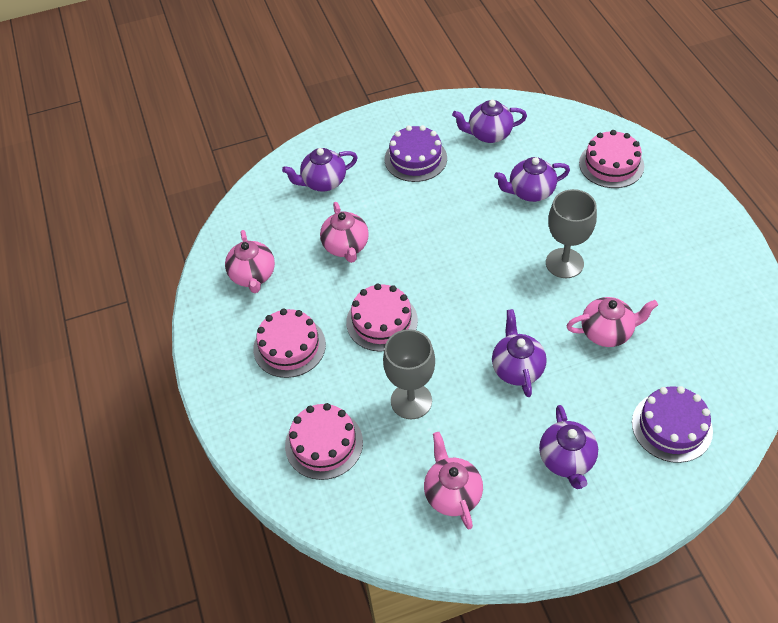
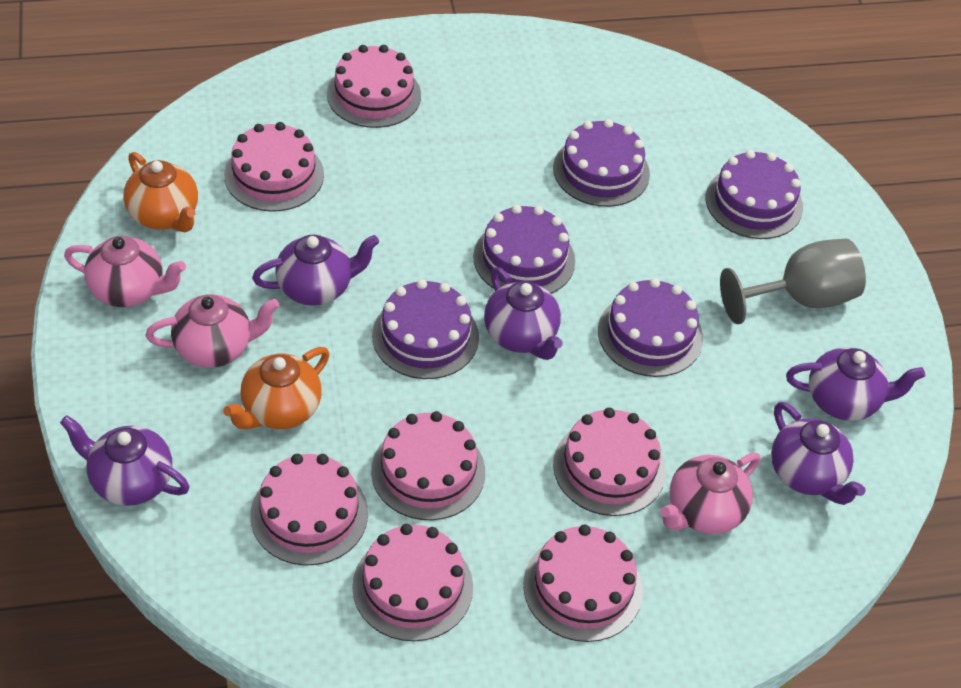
grey goblet: 2 -> 1
orange teapot: 0 -> 2
pink cake: 4 -> 7
pink teapot: 4 -> 3
purple cake: 2 -> 5

